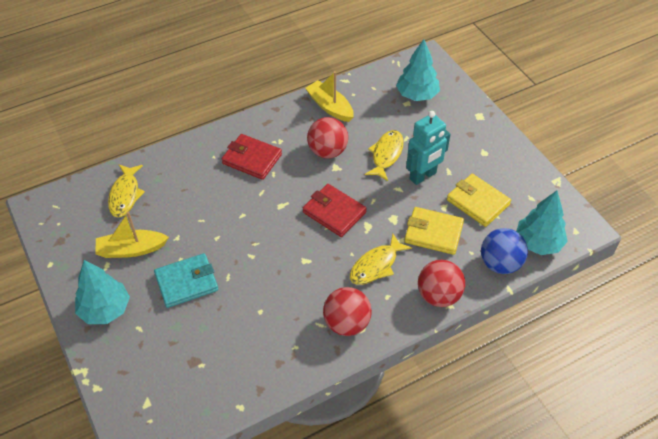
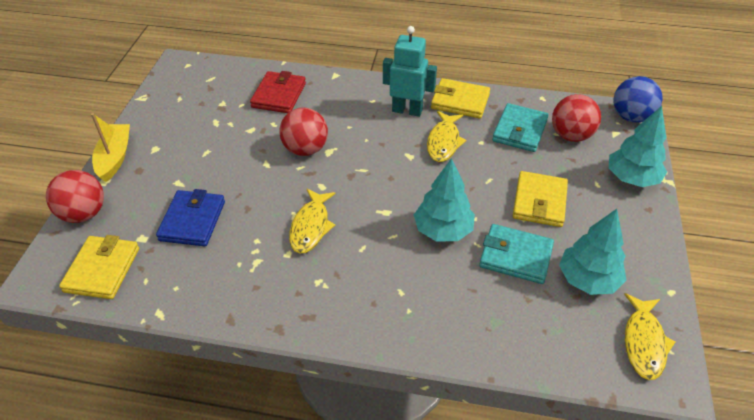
blue wallet: 0 -> 1
red wallet: 2 -> 1
turquoise wallet: 1 -> 2
yellow boat: 2 -> 1
yellow wallet: 2 -> 3

